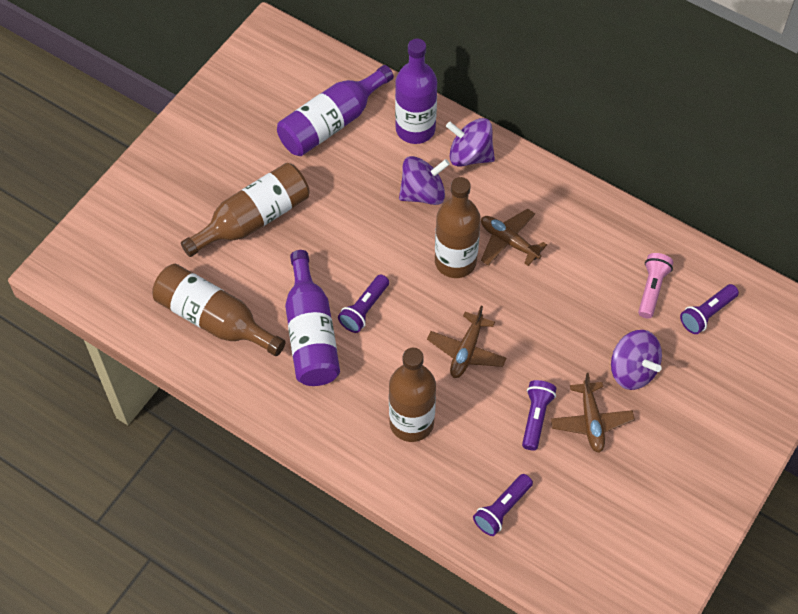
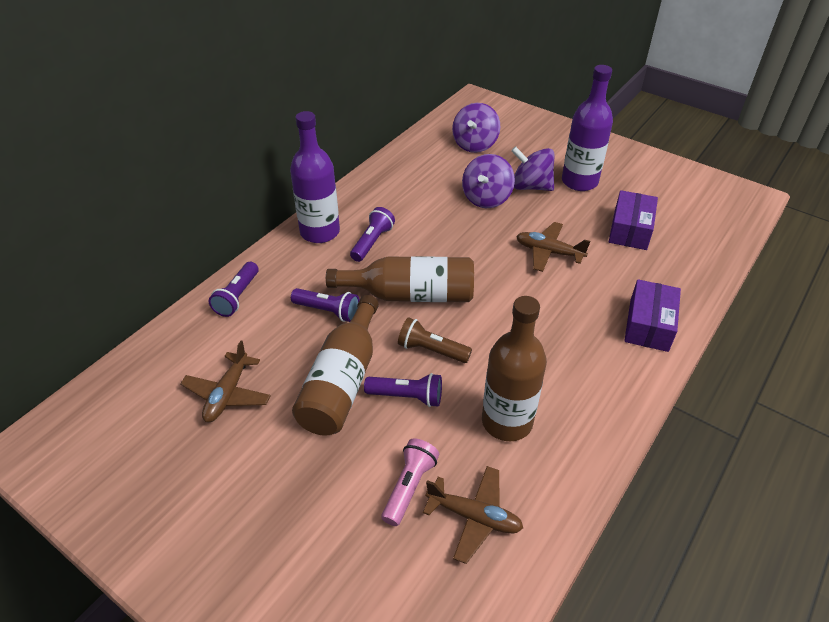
brown bottle: 4 -> 3
brown flashlight: 0 -> 1
purple bottle: 3 -> 2
purple box: 0 -> 2

